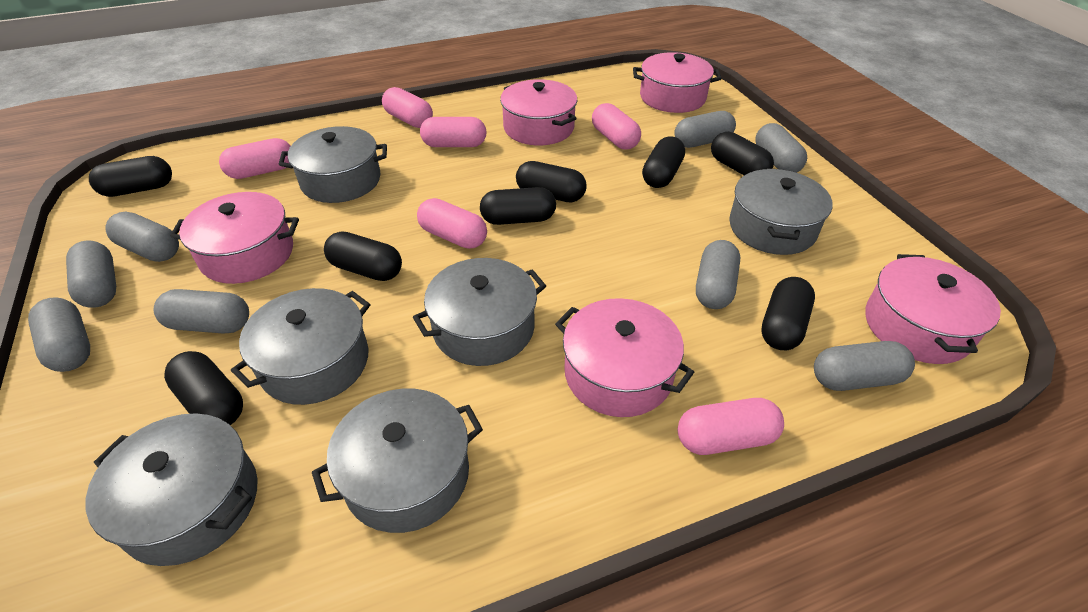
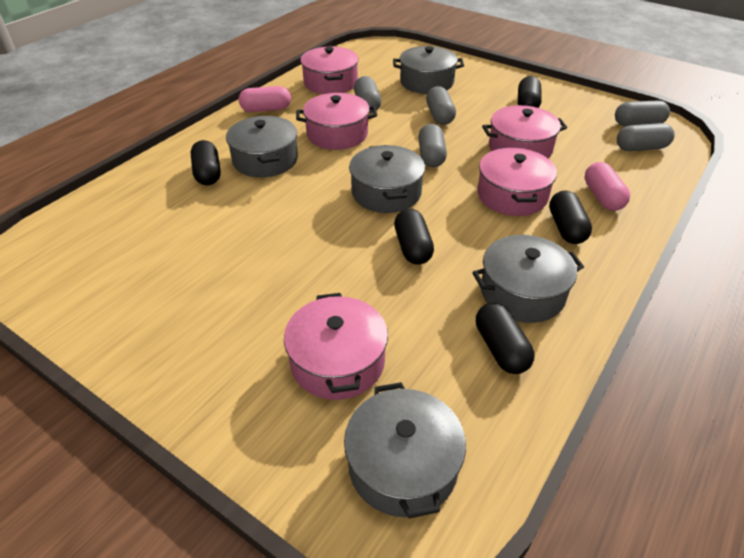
black capsule: 8 -> 5
grey capsule: 8 -> 5
grey pot: 6 -> 5
pink capsule: 6 -> 2

